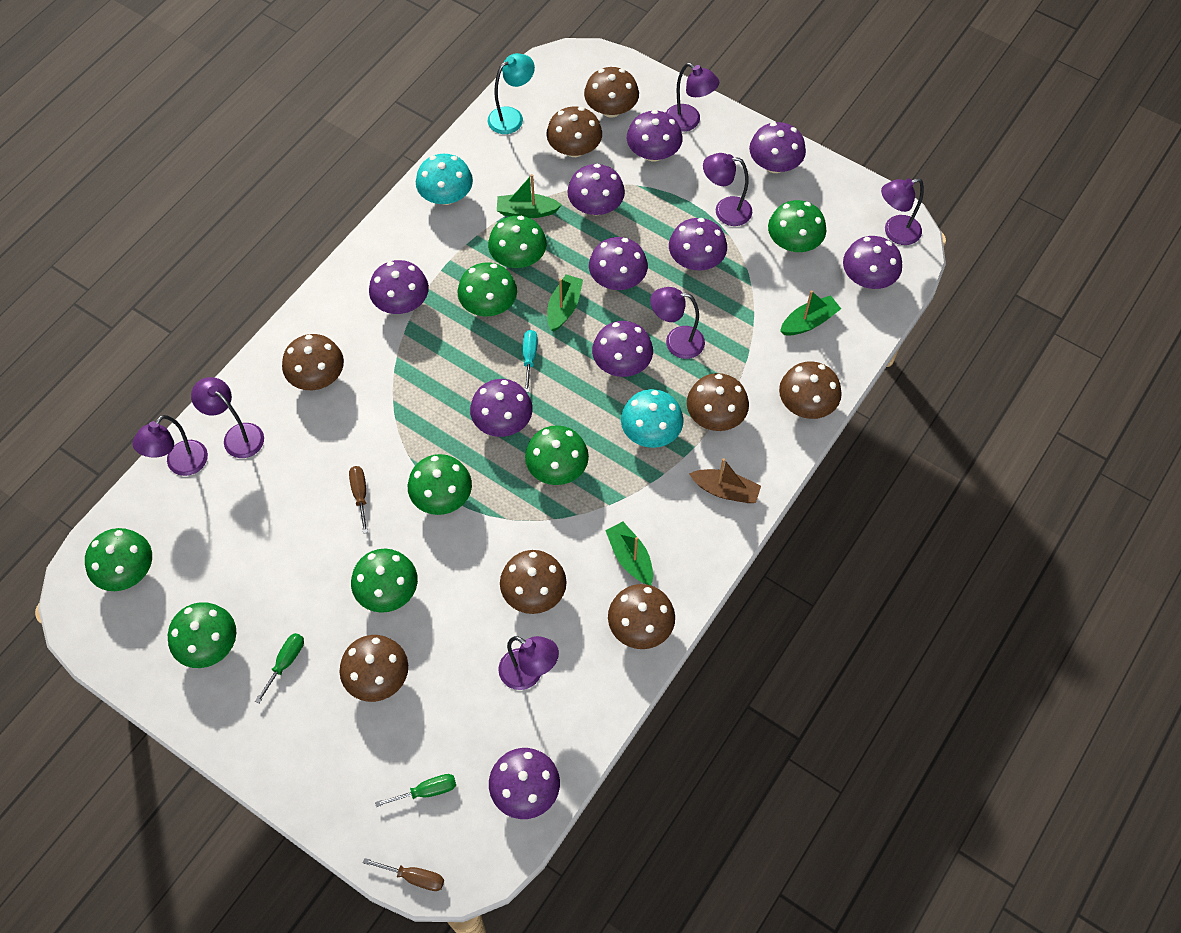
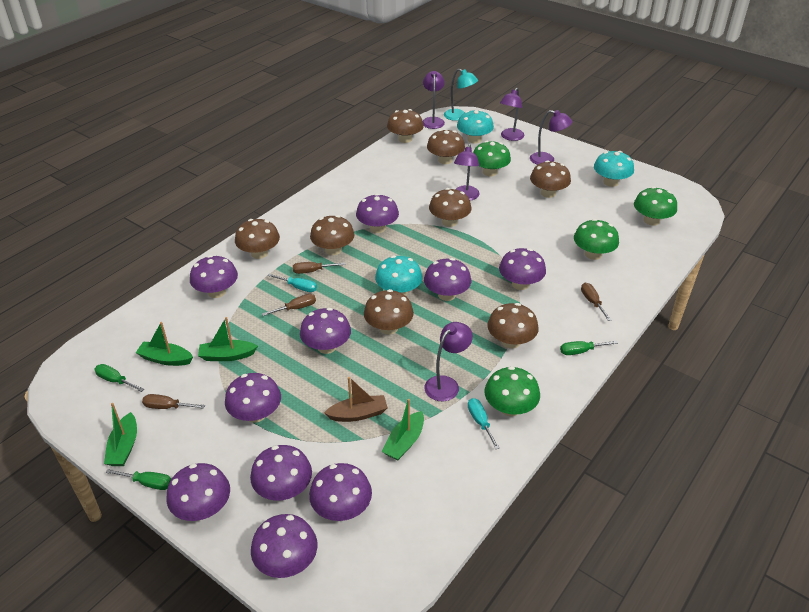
brown screwdriver: 2 -> 4
green mushroom: 8 -> 4
green screwdriver: 2 -> 3
purple lamp: 7 -> 5
turquoise mushroom: 2 -> 3
turquoise screwdriver: 1 -> 2

